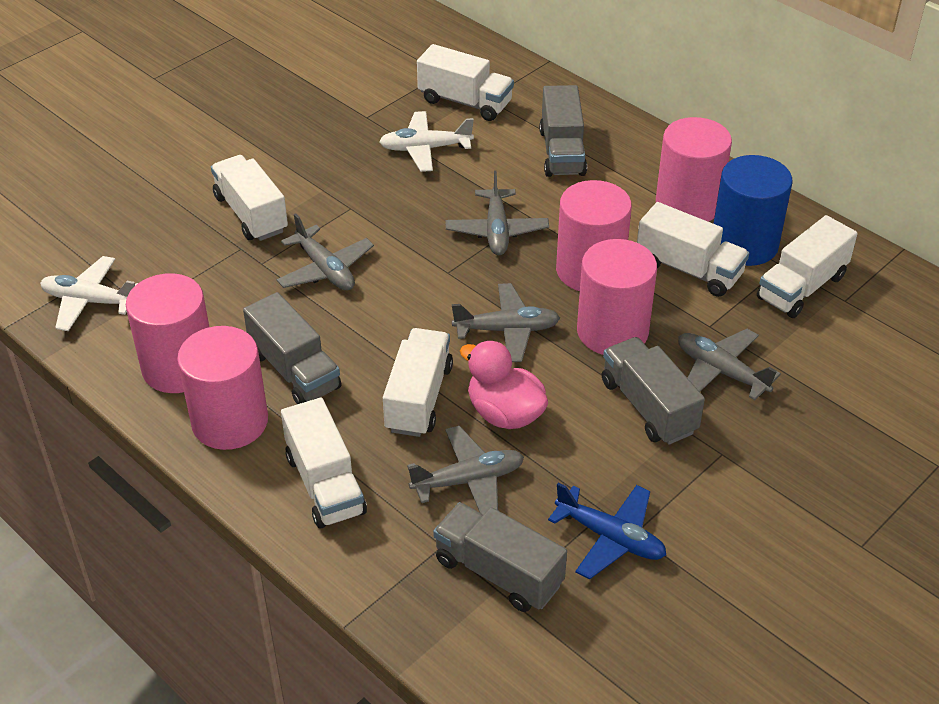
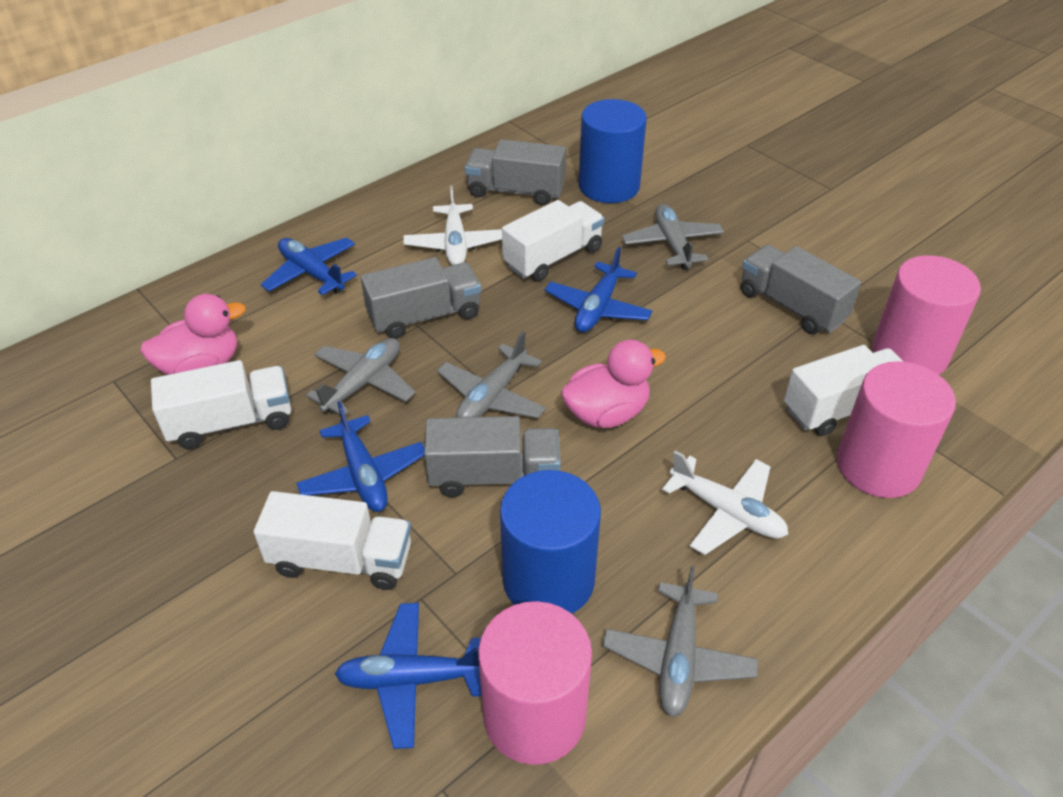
blue cylinder: 1 -> 2
blue plane: 1 -> 4
grey plane: 5 -> 4
pink cylinder: 5 -> 3
pink duck: 1 -> 2
white truck: 6 -> 4

